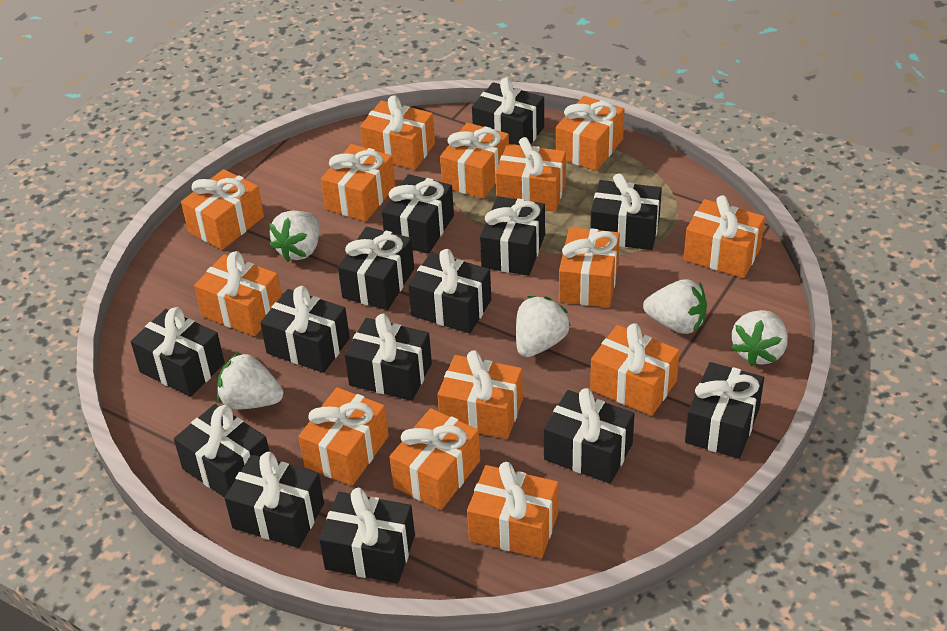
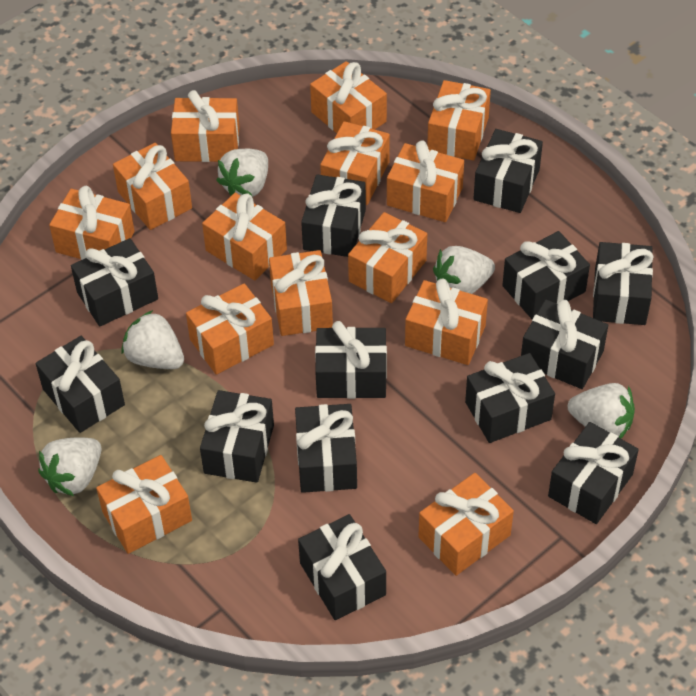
black gift: 14 -> 13

